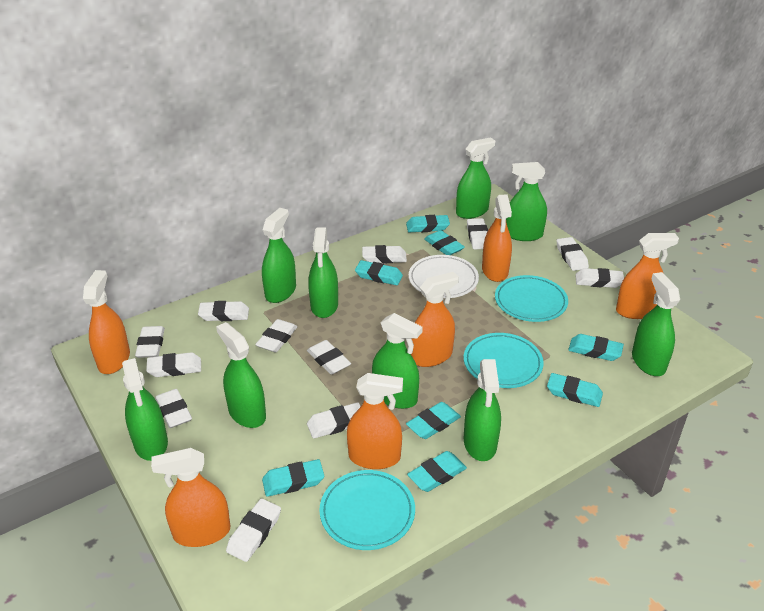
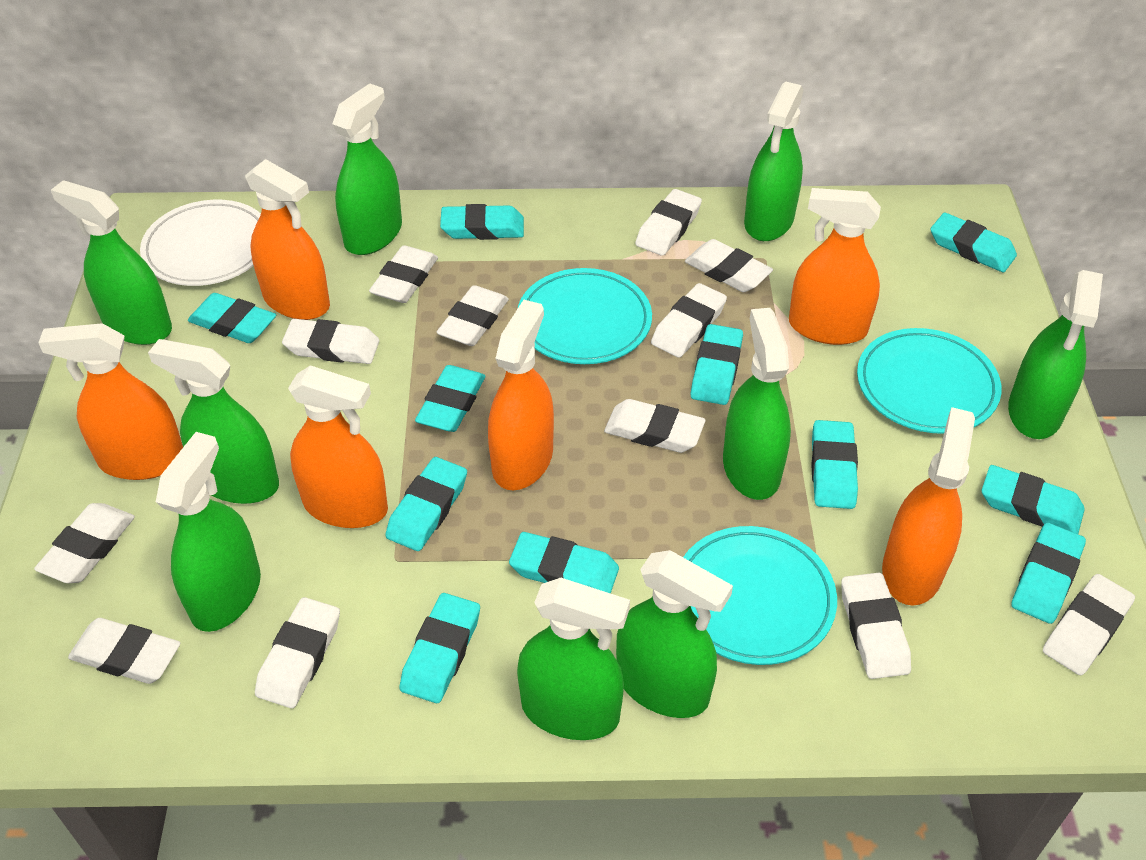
turquoise eraser: 8 -> 11

